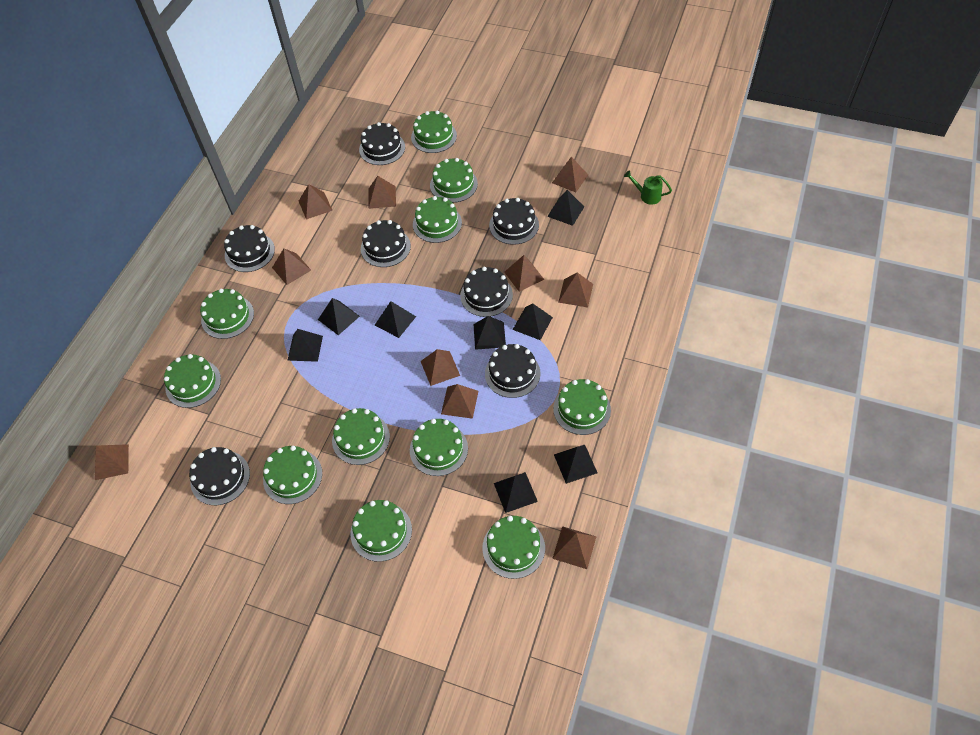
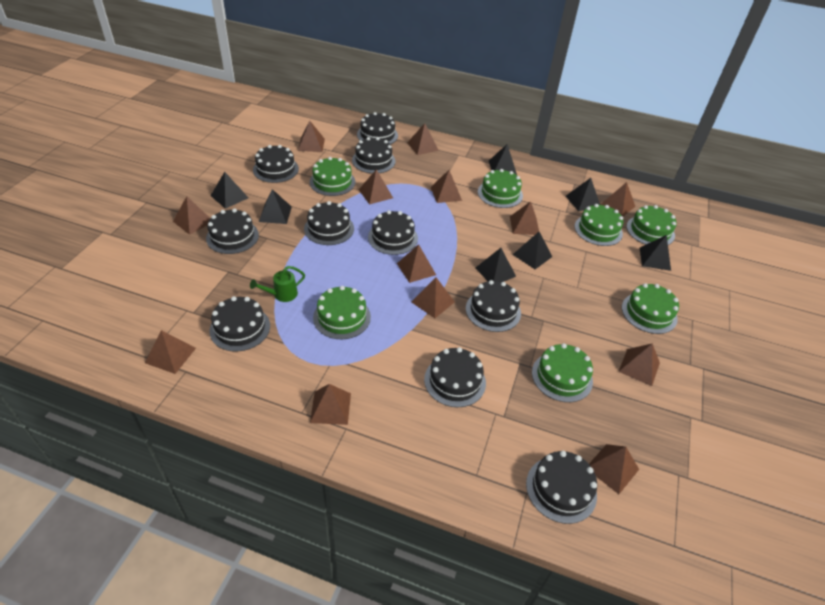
black cake: 7 -> 10
black pyramid: 8 -> 7
brown pyramid: 10 -> 13
green cake: 11 -> 7

